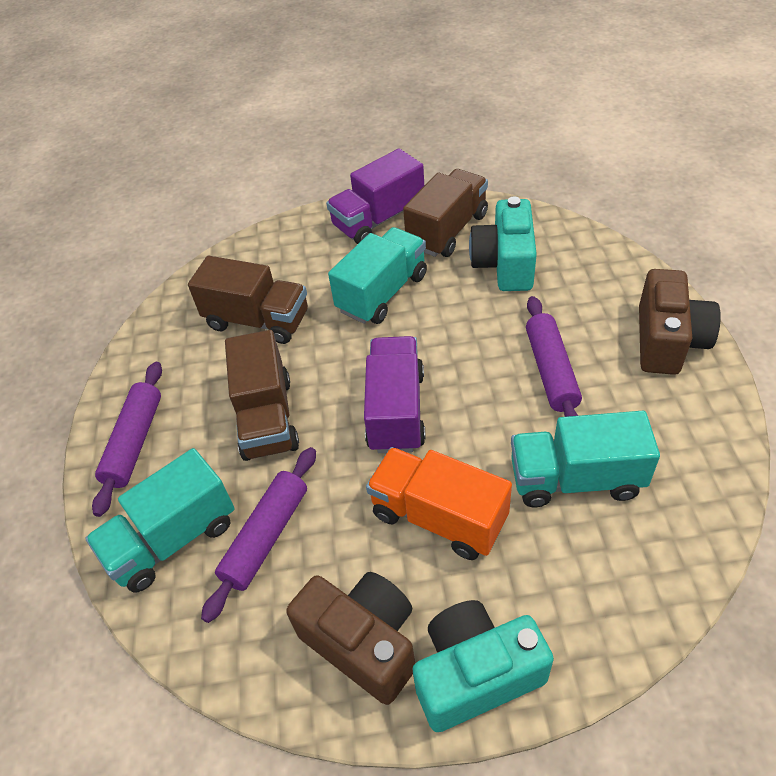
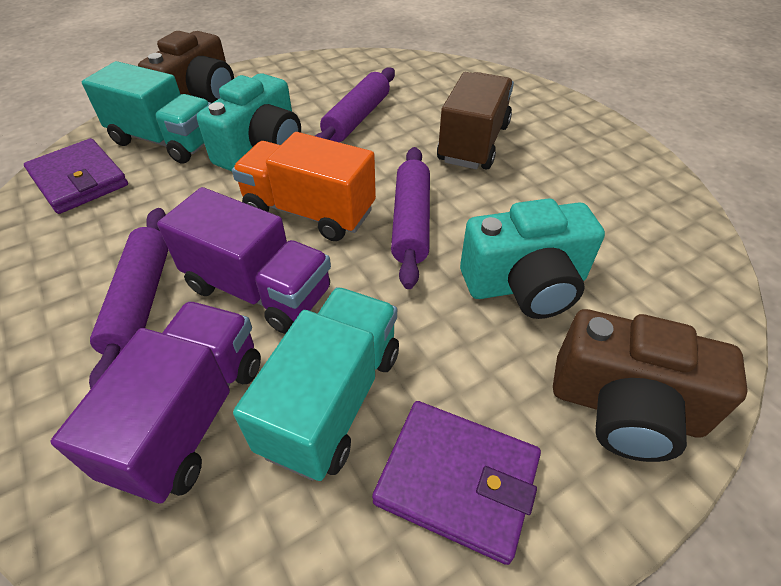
brown truck: 3 -> 1
purple wallet: 0 -> 2
turquoise truck: 3 -> 2

